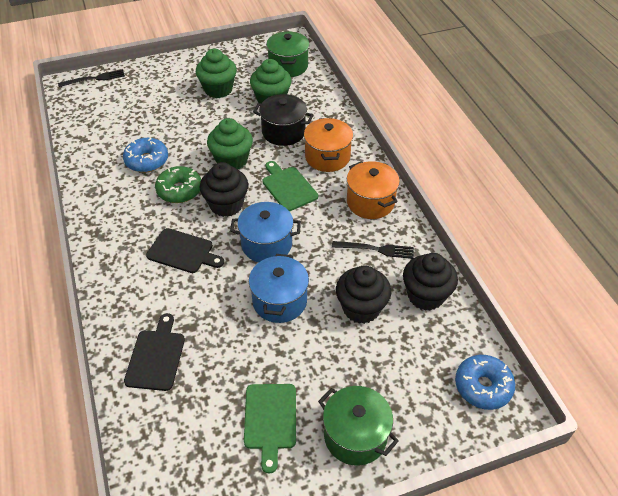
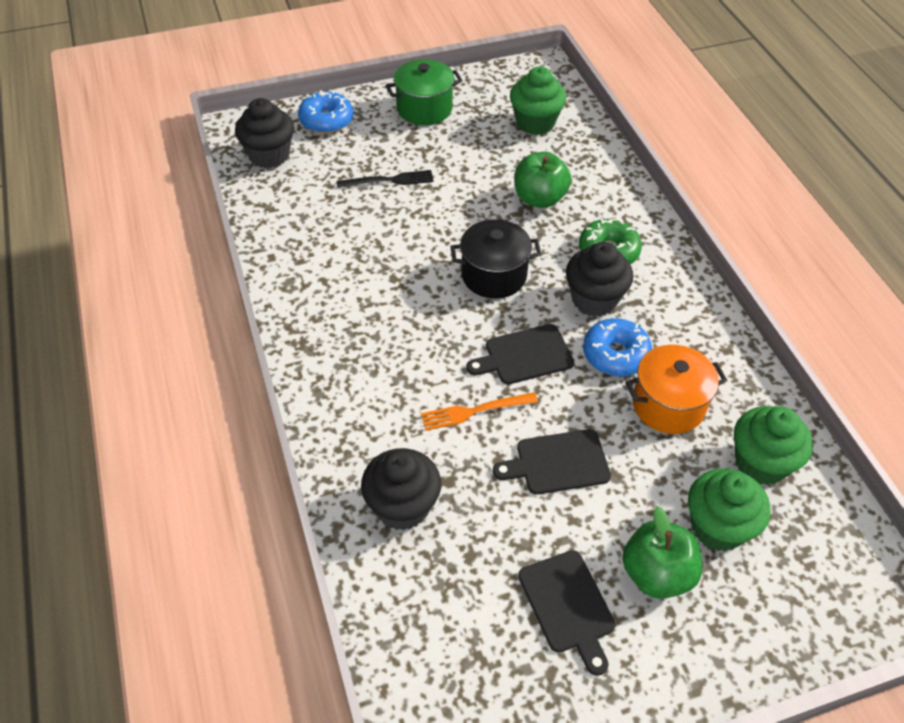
black cutting board: 2 -> 3
black fork: 2 -> 1
blue pot: 2 -> 0
green apple: 0 -> 2
green cutting board: 2 -> 0
green pot: 2 -> 1
orange fork: 0 -> 1
orange pot: 2 -> 1

